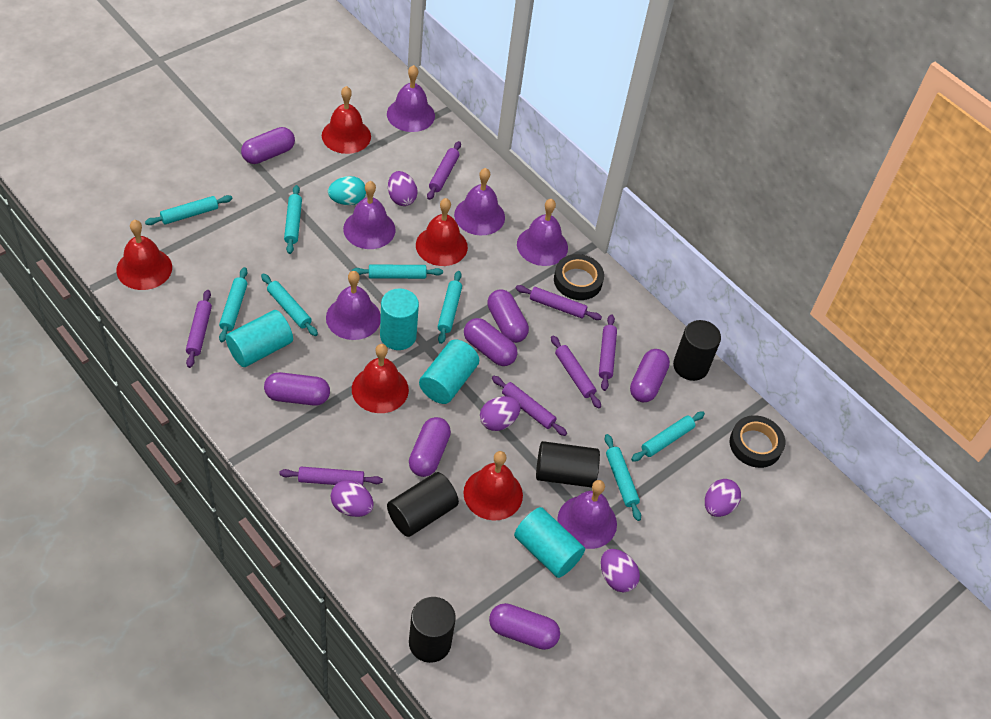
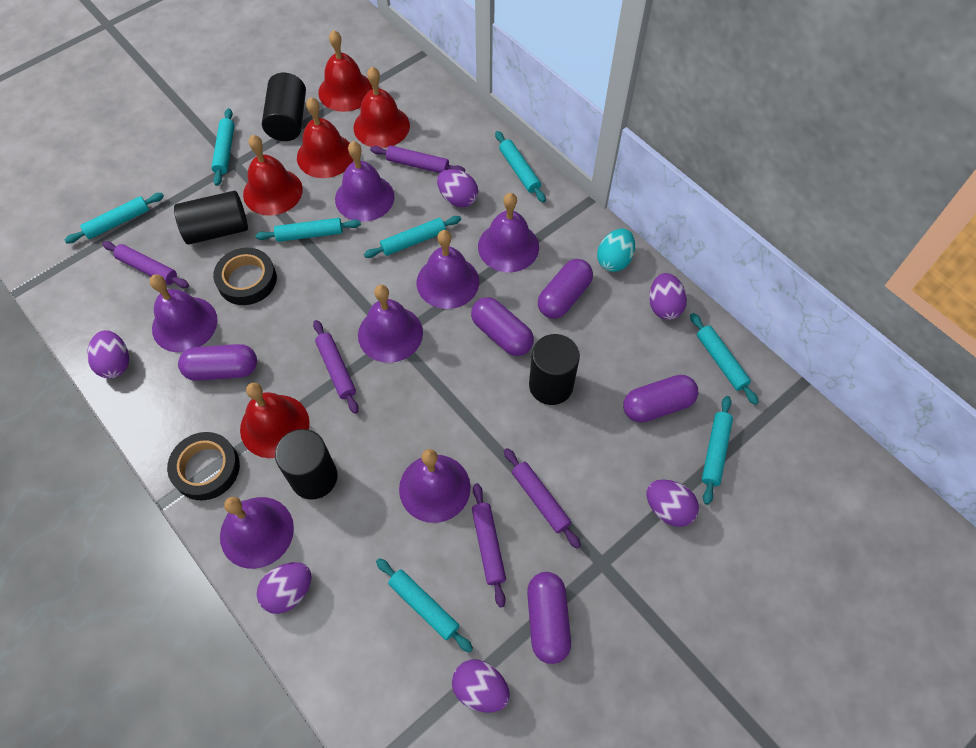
purple bell: 6 -> 7
purple capsule: 7 -> 5
purple egg: 5 -> 6
purple rolling pin: 7 -> 5
turquoise cylinder: 4 -> 0

